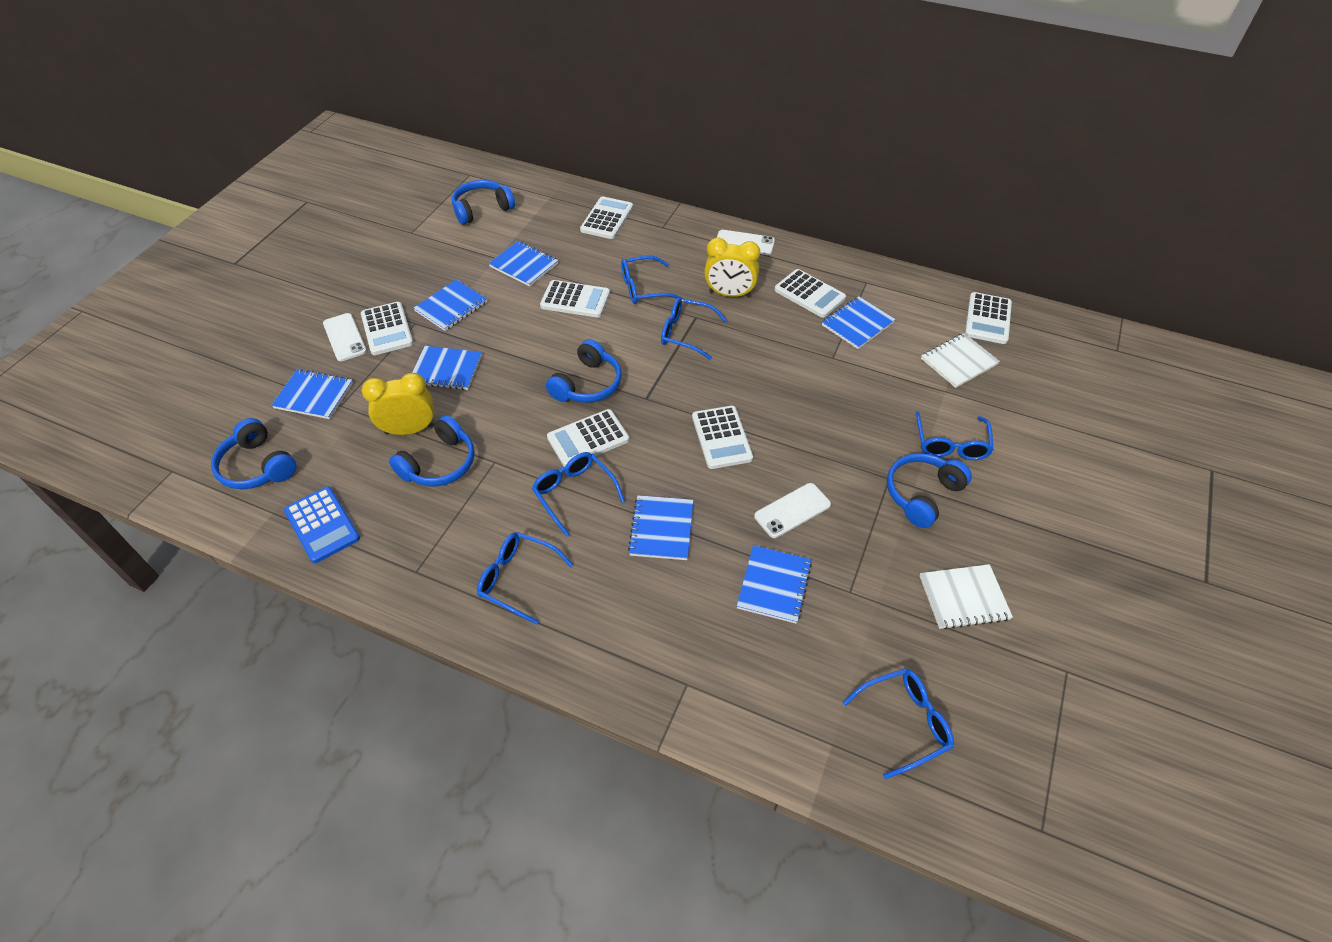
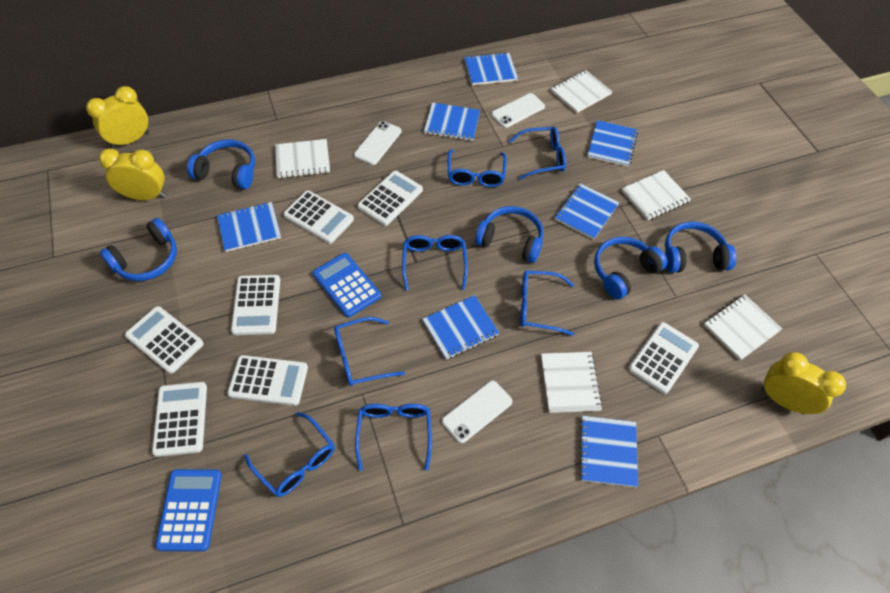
blue calculator: 1 -> 2
blue glasses: 6 -> 7
white notebook: 2 -> 5
yellow clock: 2 -> 3

